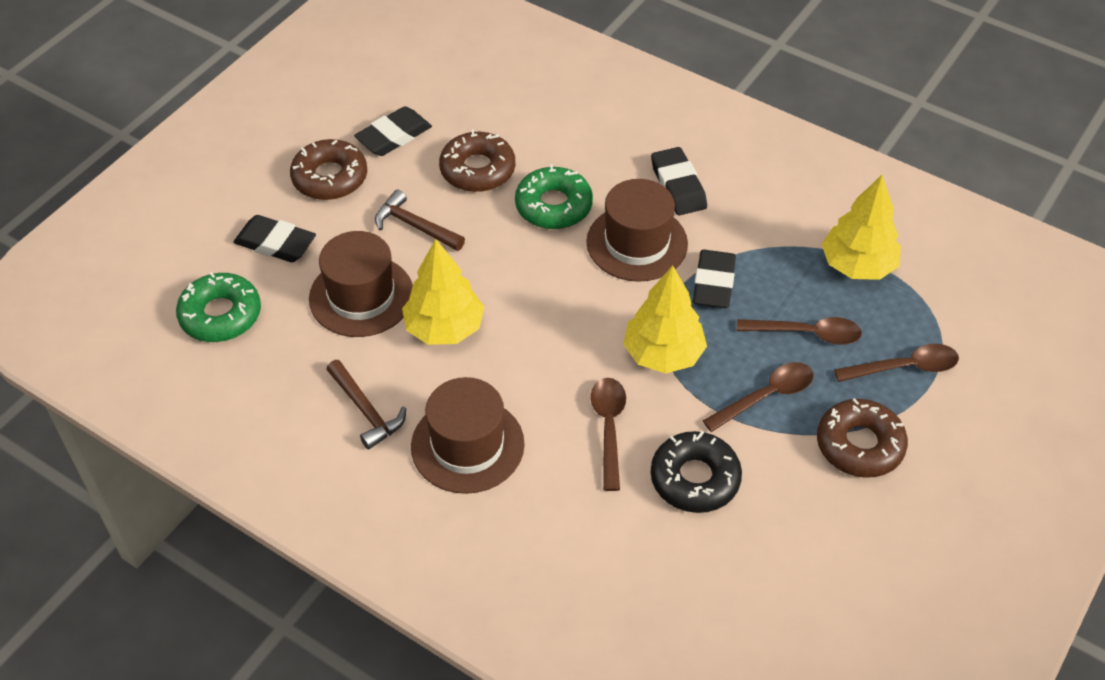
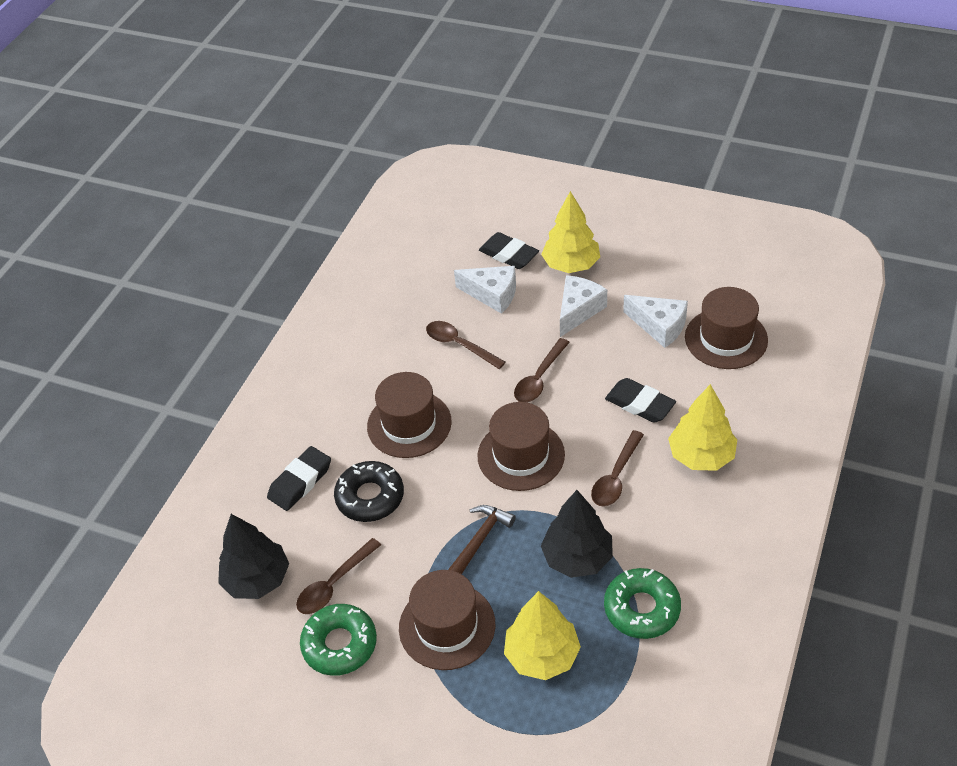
black eraser: 4 -> 3
black tree: 0 -> 2
brown donut: 3 -> 0
brown hammer: 2 -> 1
brown hat: 3 -> 4
white cheese: 0 -> 3

